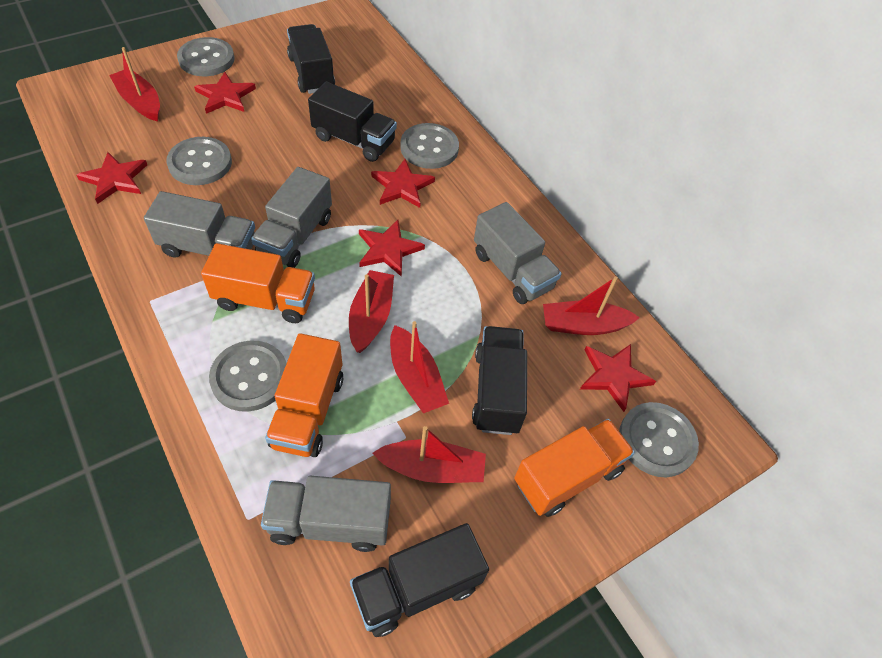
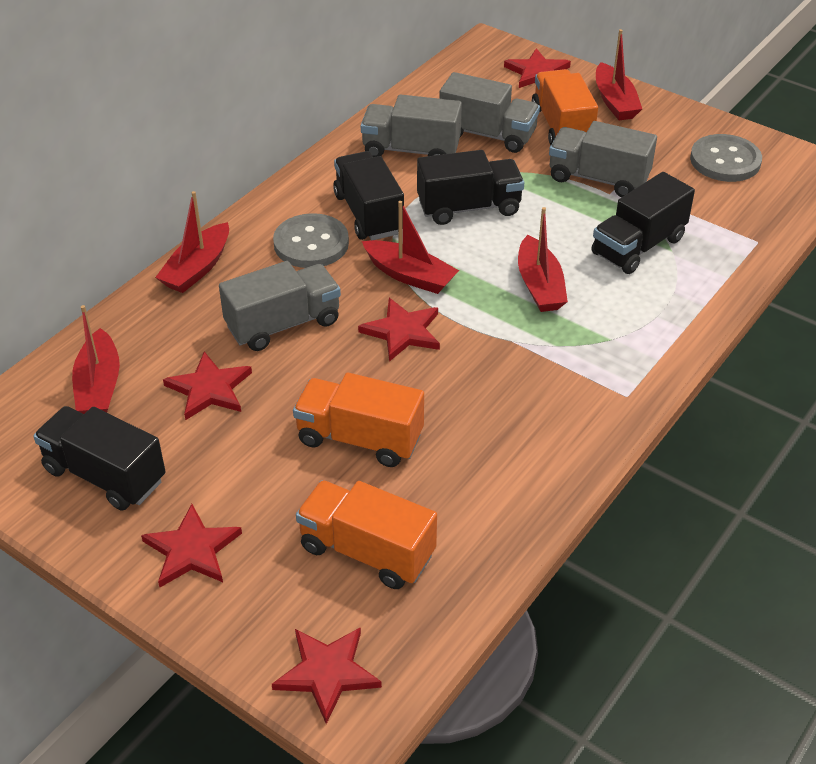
grey button: 5 -> 2

